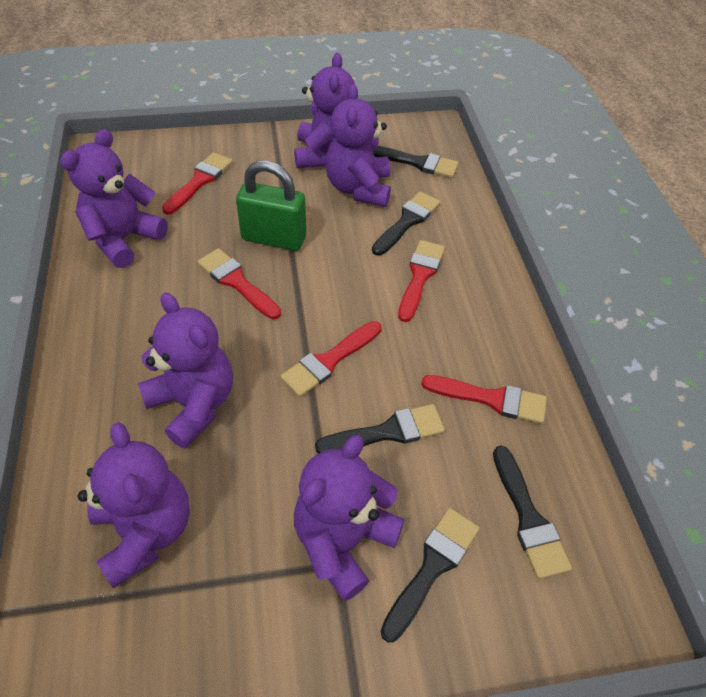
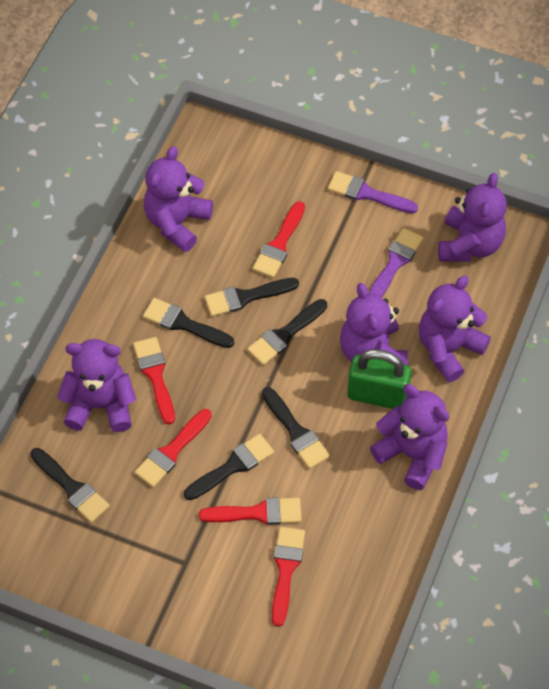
black brush: 5 -> 6
purple brush: 0 -> 2

